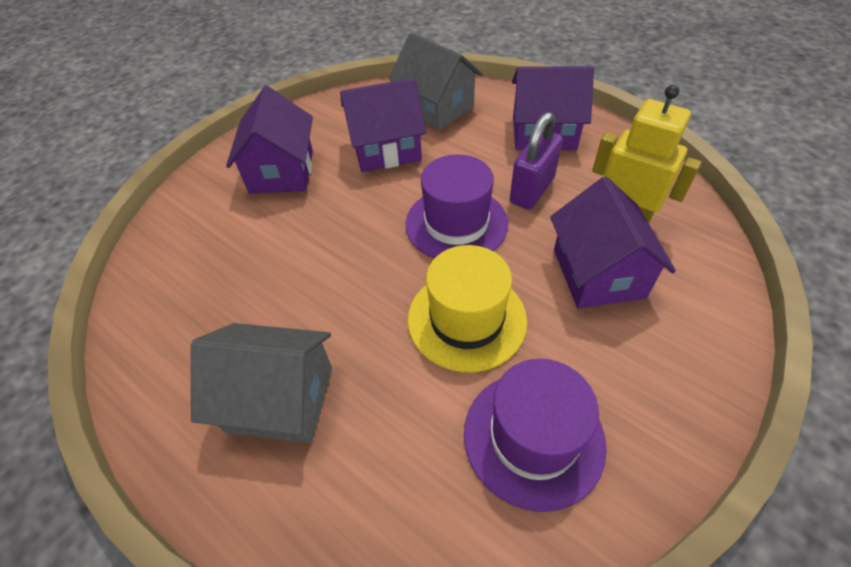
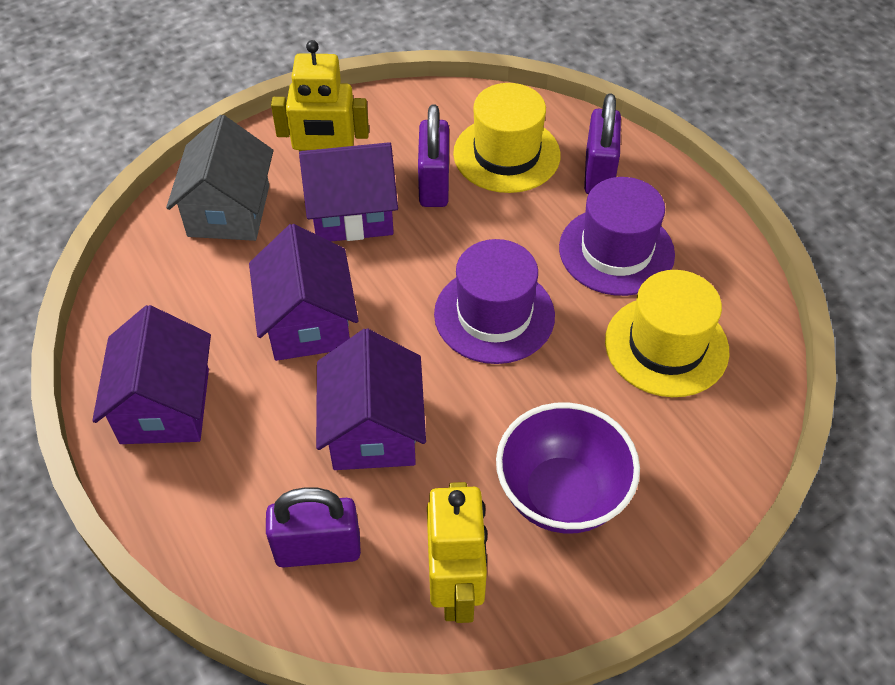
grey house: 2 -> 1
purple bowl: 0 -> 1
purple padlock: 1 -> 3
yellow hat: 1 -> 2
yellow robot: 1 -> 2

